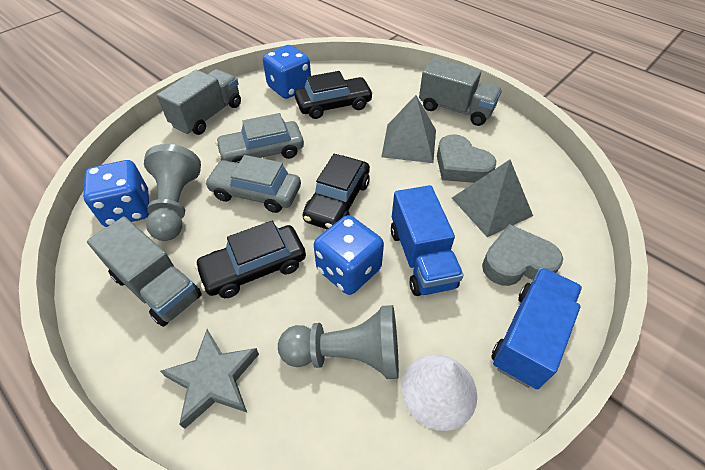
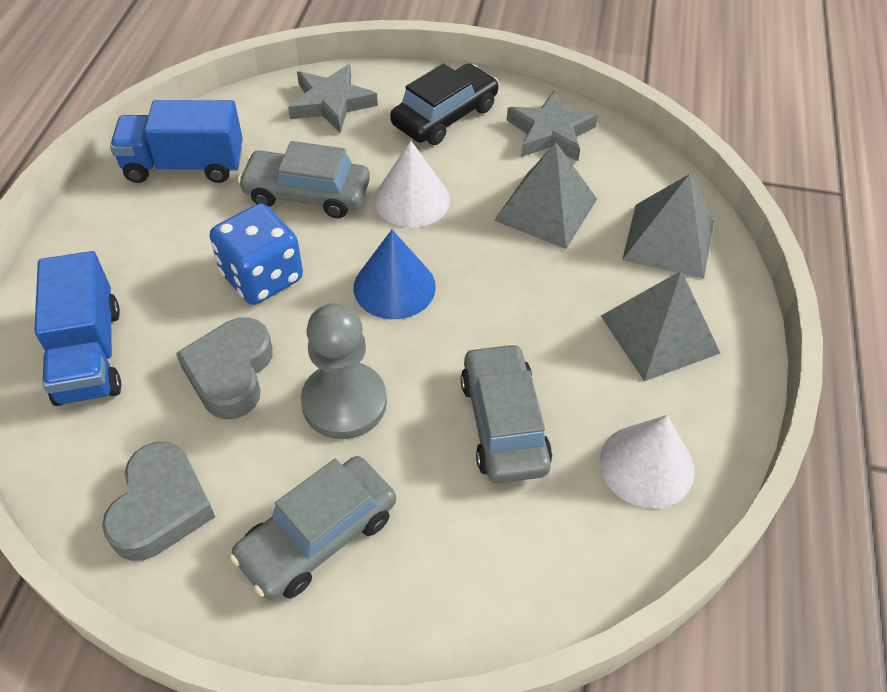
black car: 3 -> 1
blue cone: 0 -> 1
blue dice: 3 -> 1
grey car: 2 -> 3
grey pawn: 2 -> 1
grey pyramid: 2 -> 3
grey star: 1 -> 2
grey truck: 3 -> 0
white cone: 1 -> 2

